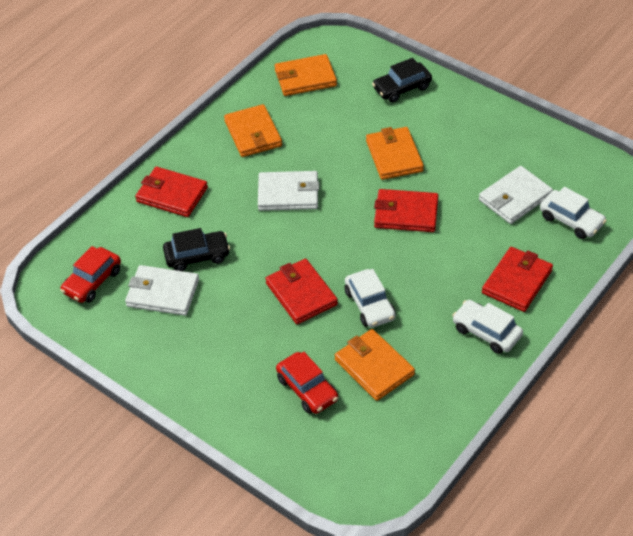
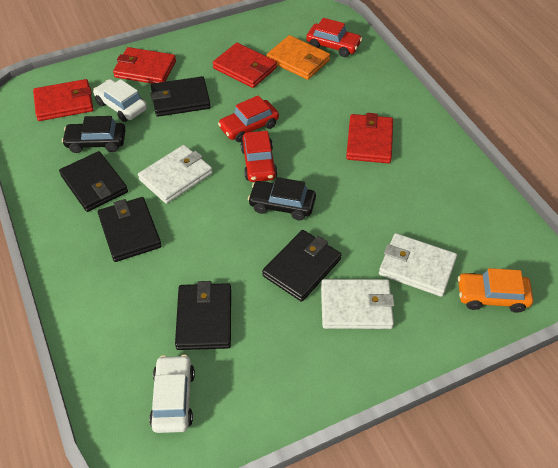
black wallet: 0 -> 5
orange car: 0 -> 1
orange wallet: 4 -> 1
red car: 2 -> 3
white car: 3 -> 2

